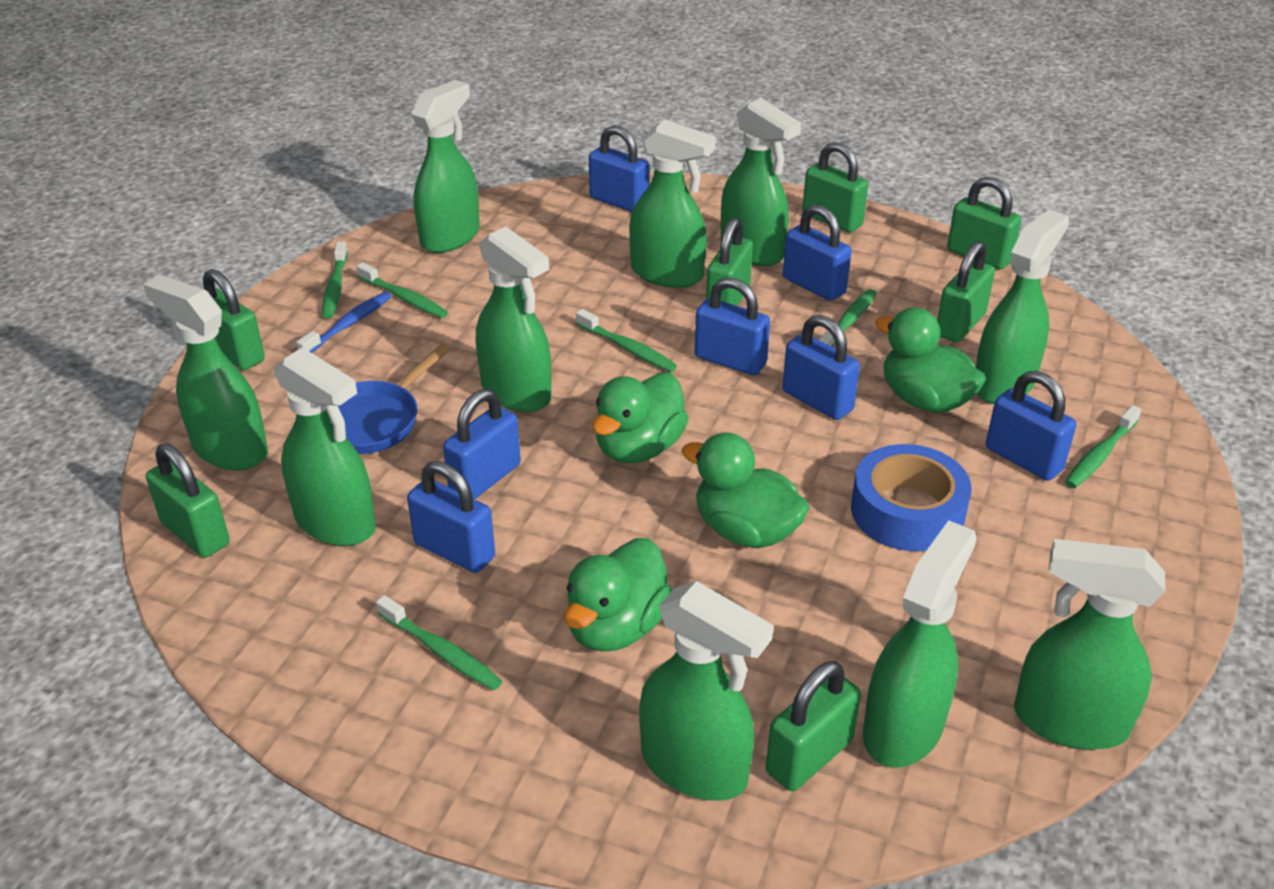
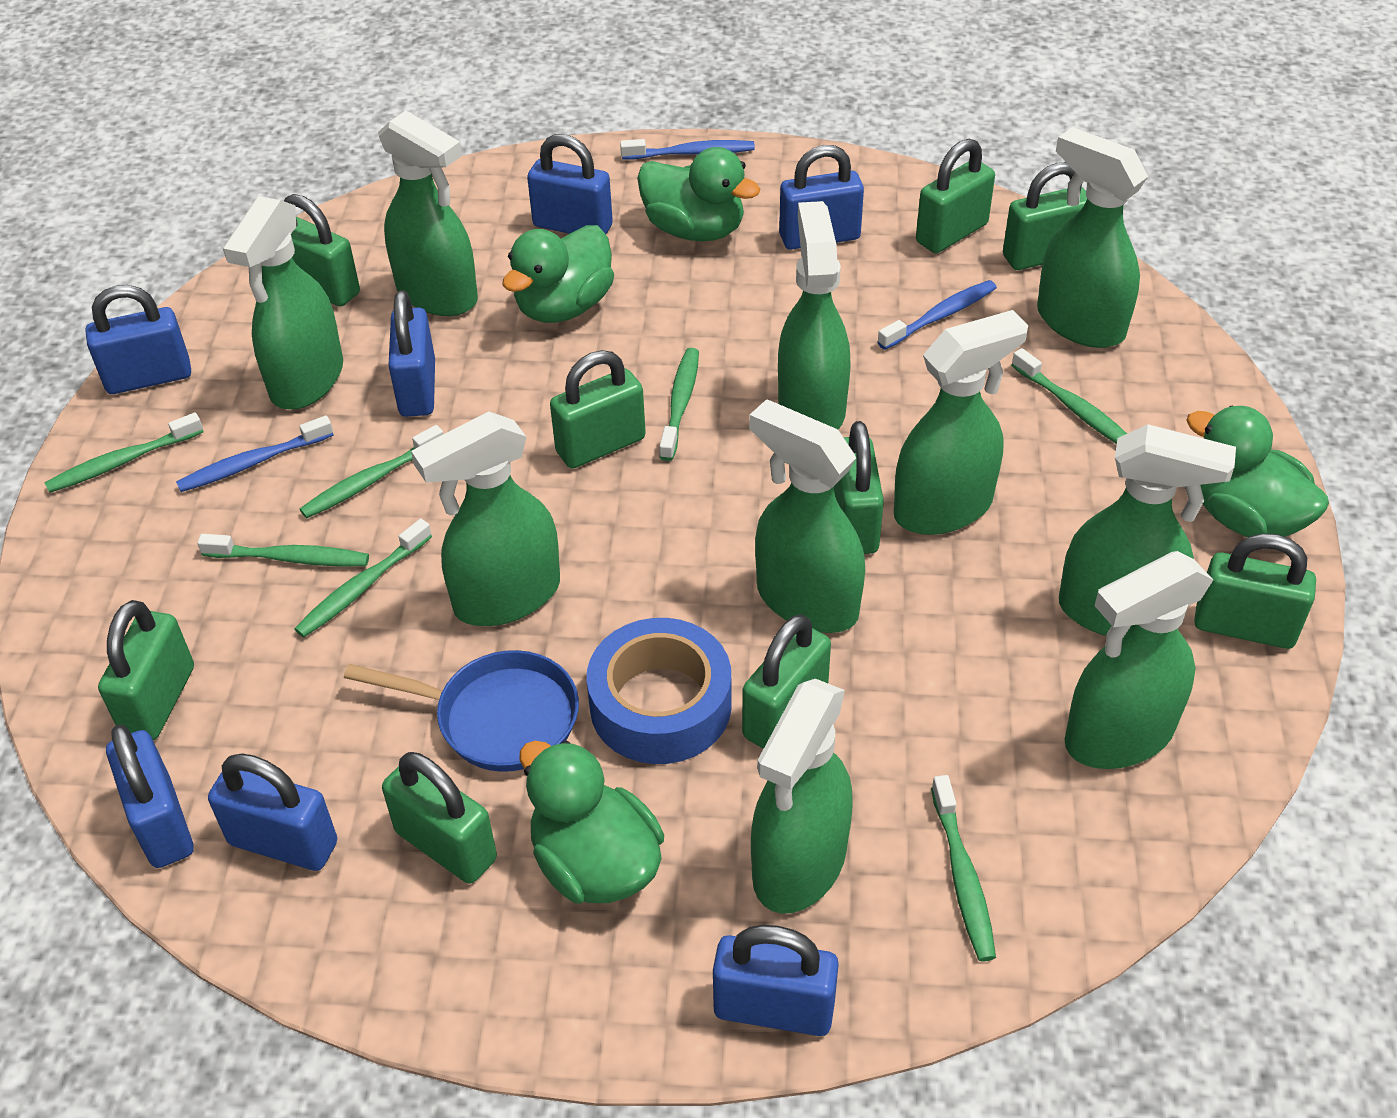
blue toothbrush: 1 -> 3
green padlock: 7 -> 9
green toothbrush: 6 -> 7

